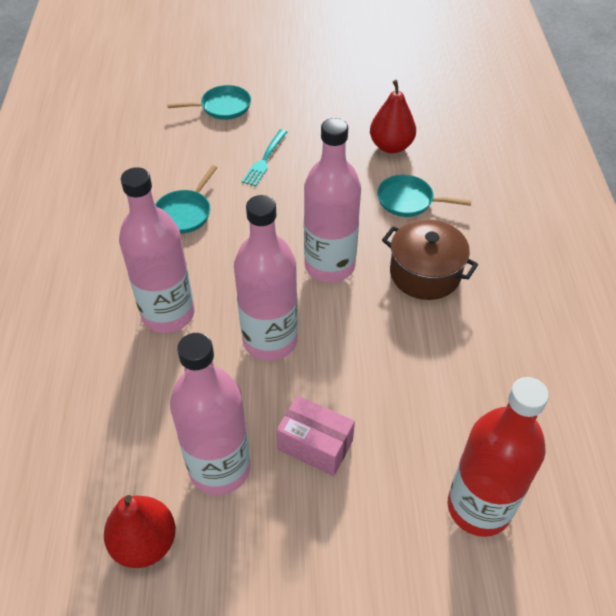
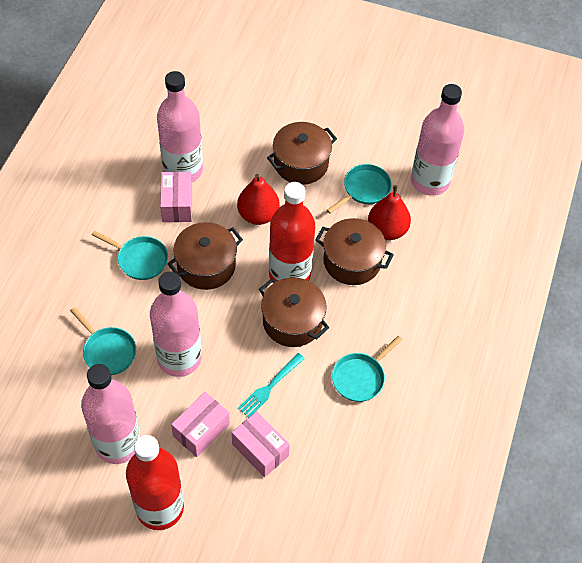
brown pot: 1 -> 4
pink box: 1 -> 3
red bottle: 1 -> 2
turquoise pan: 3 -> 4

